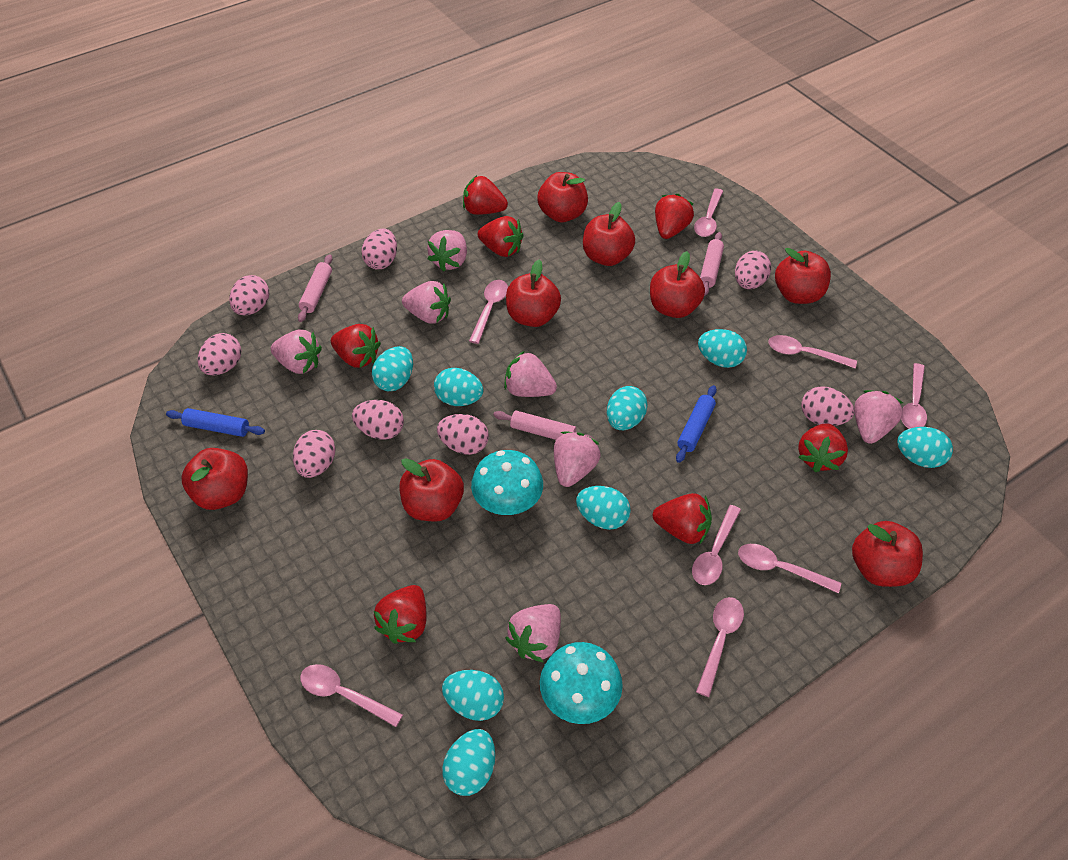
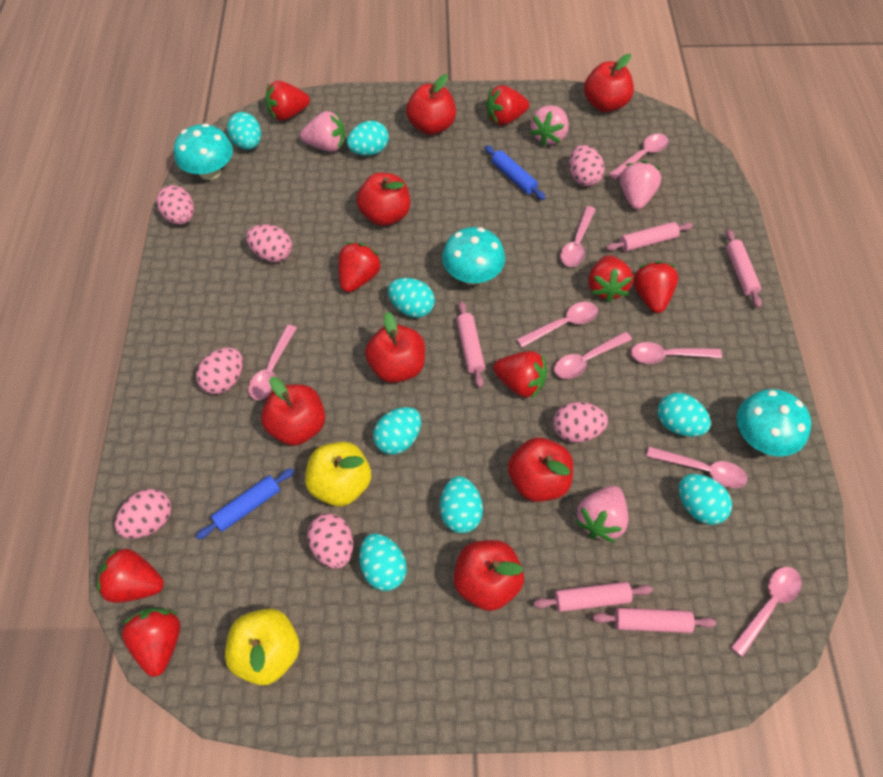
pink egg: 8 -> 7
pink rolling pin: 3 -> 5
pink strawberry: 7 -> 4
red apple: 8 -> 7
red strawberry: 7 -> 8
turquoise mushroom: 2 -> 3
yellow apple: 0 -> 2

